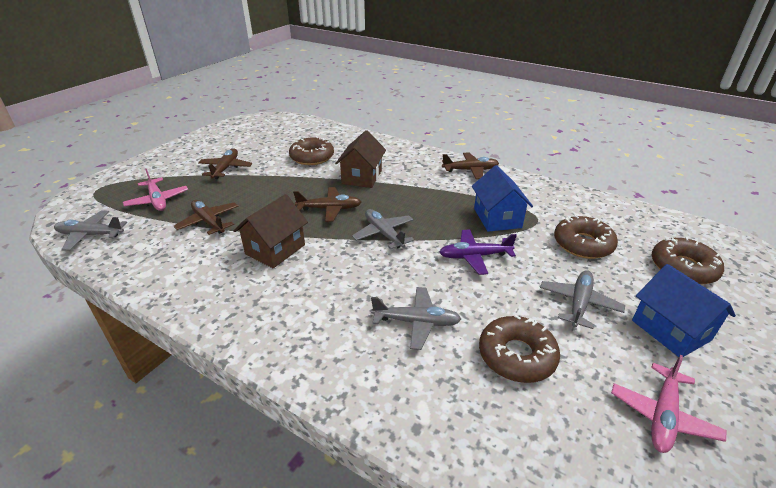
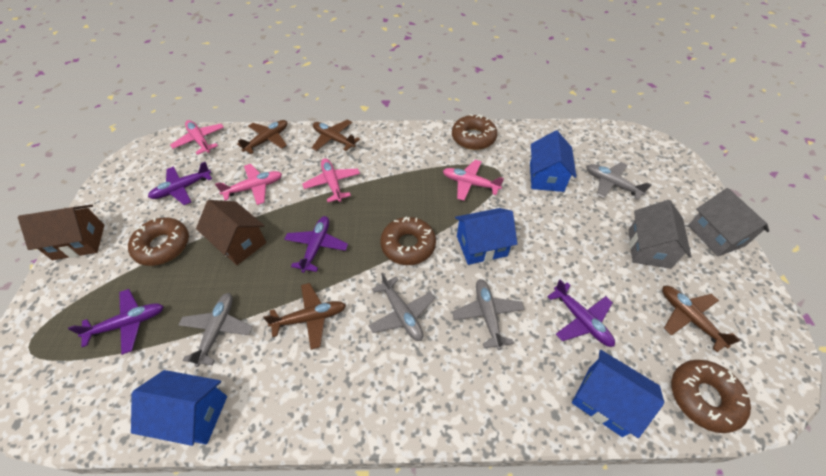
blue house: 2 -> 4
grey house: 0 -> 2
pink plane: 2 -> 4
purple plane: 1 -> 4

